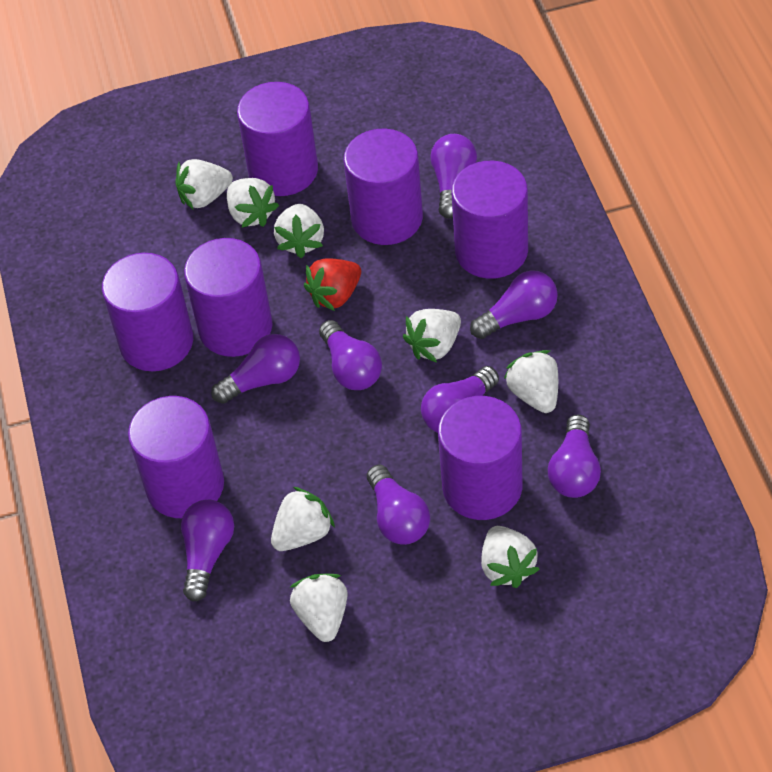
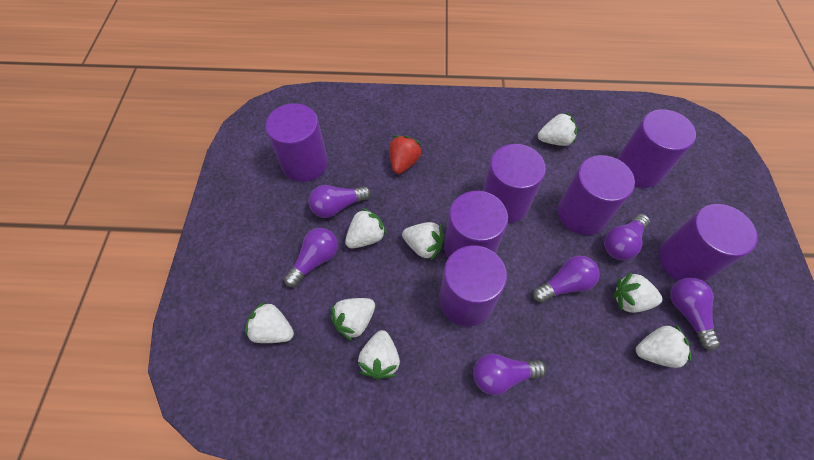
purple light bulb: 8 -> 6

